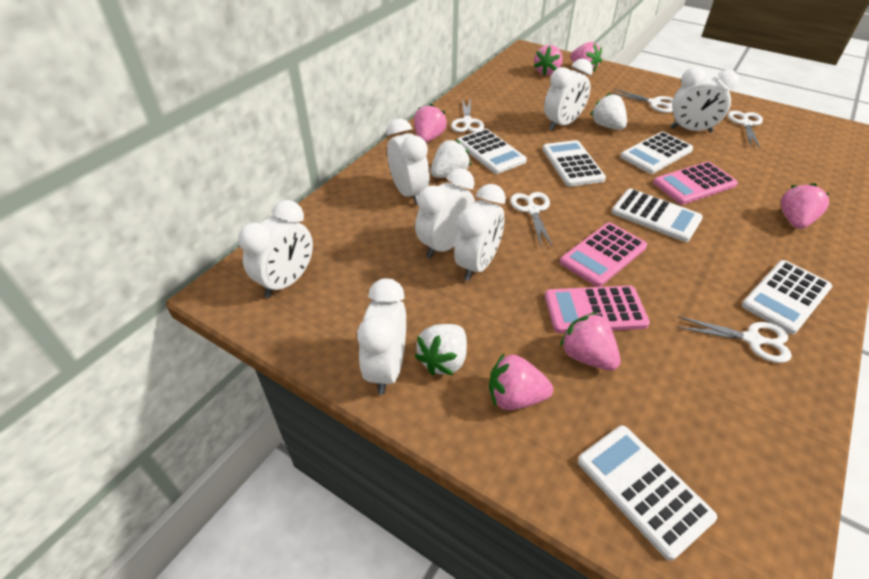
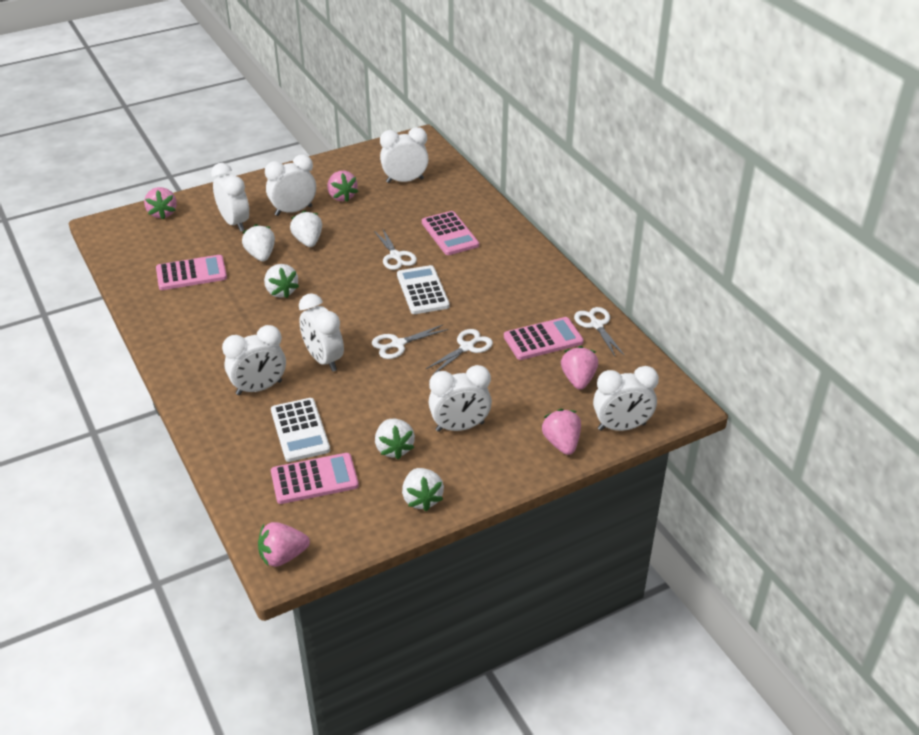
pink calculator: 3 -> 4
pink strawberry: 6 -> 5
white calculator: 6 -> 2
white scissors: 5 -> 4
white strawberry: 3 -> 5

